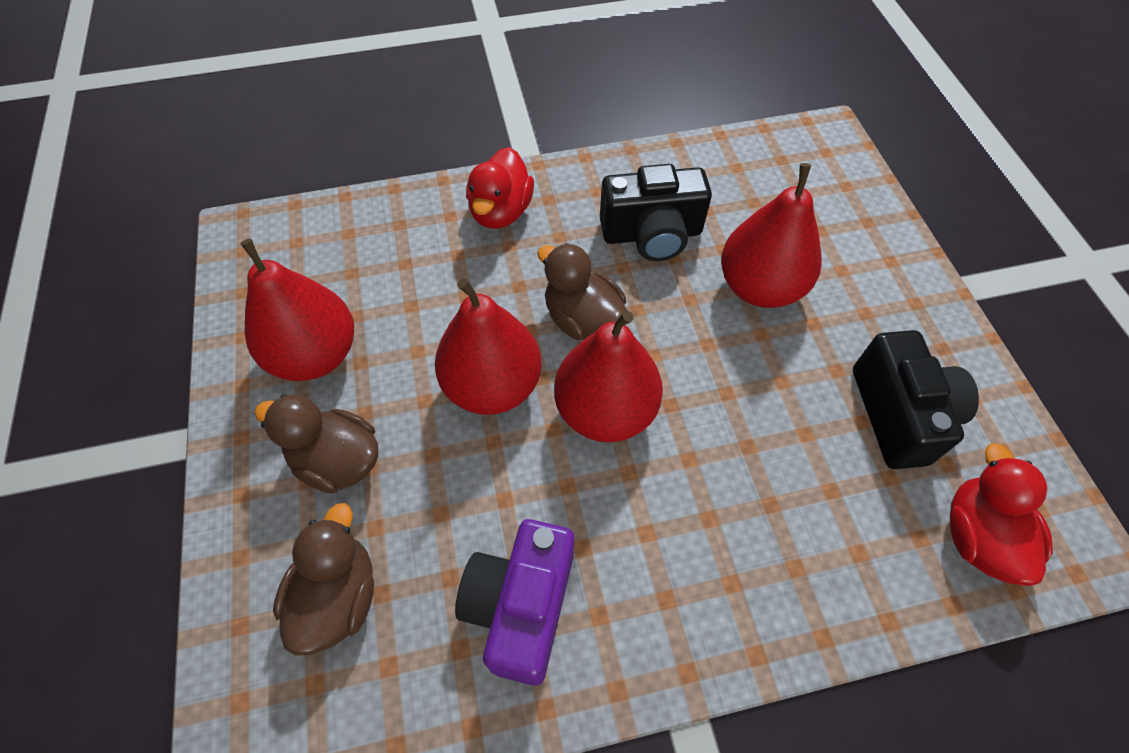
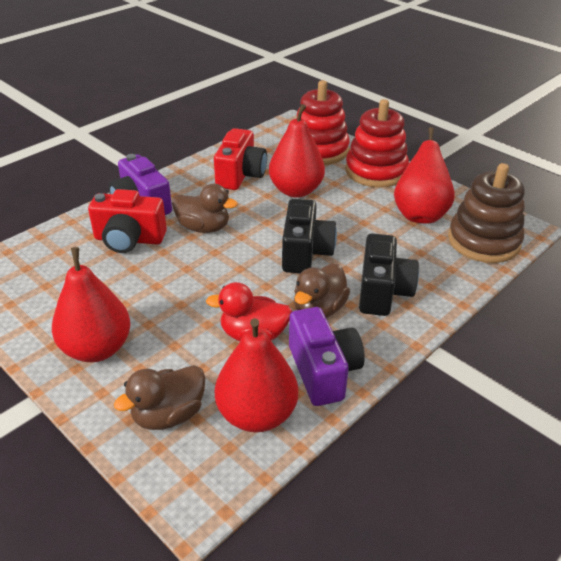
brown stacking toy: 0 -> 1
purple camera: 1 -> 2
red camera: 0 -> 2
red duck: 2 -> 1
red stacking toy: 0 -> 2

